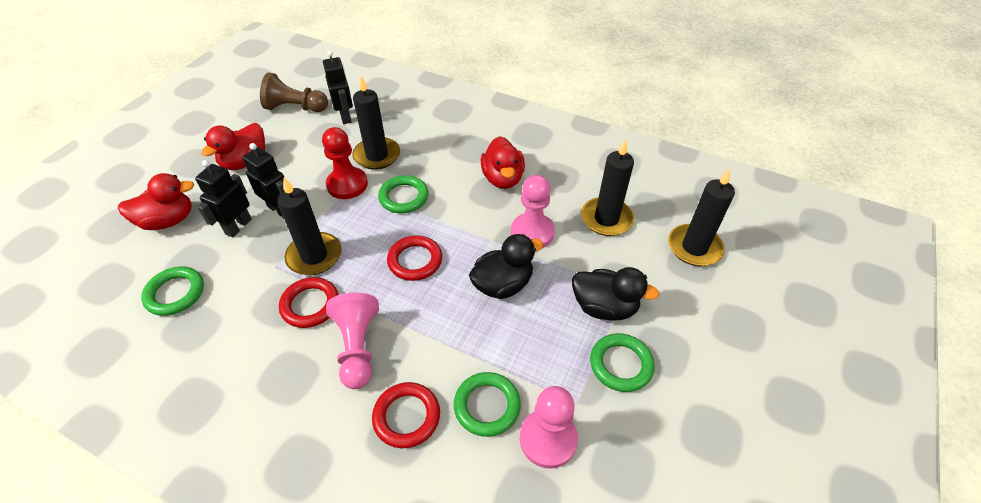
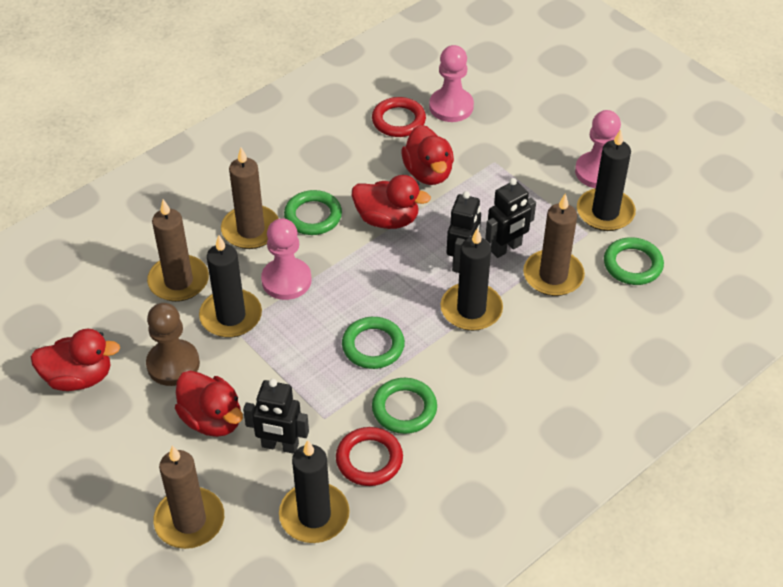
black duck: 2 -> 0
brown candle: 0 -> 4
red duck: 3 -> 4
red pawn: 1 -> 0
red ring: 3 -> 2

